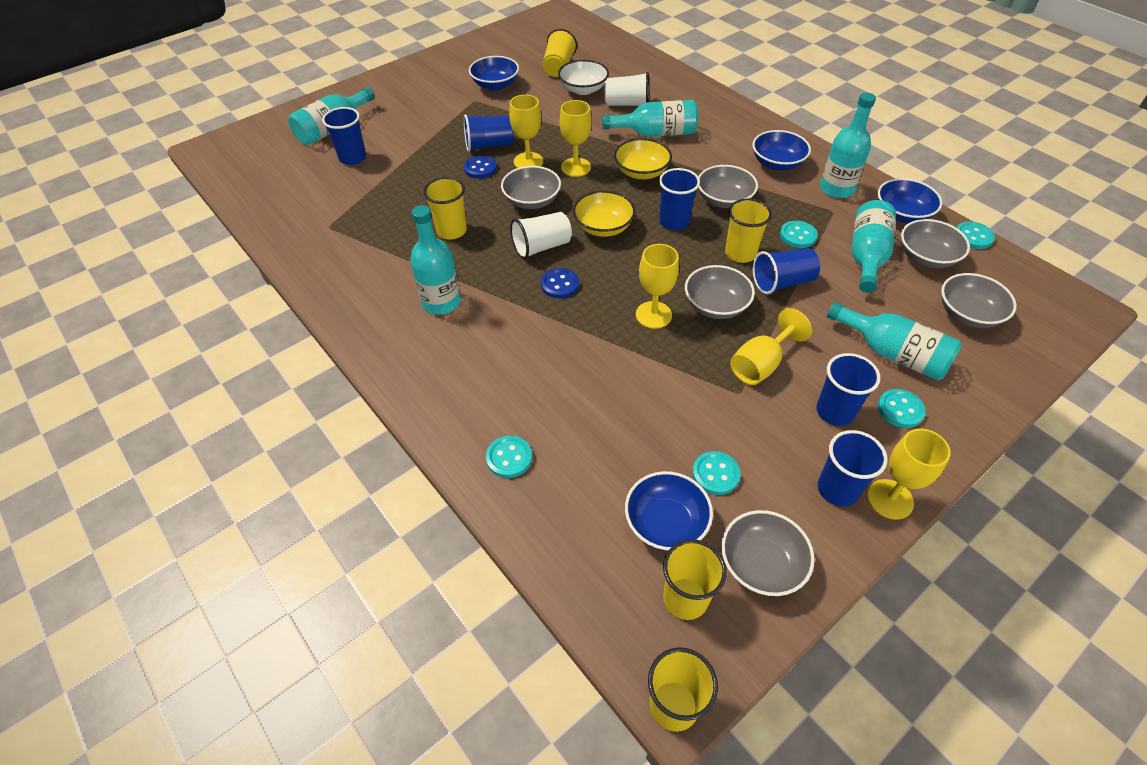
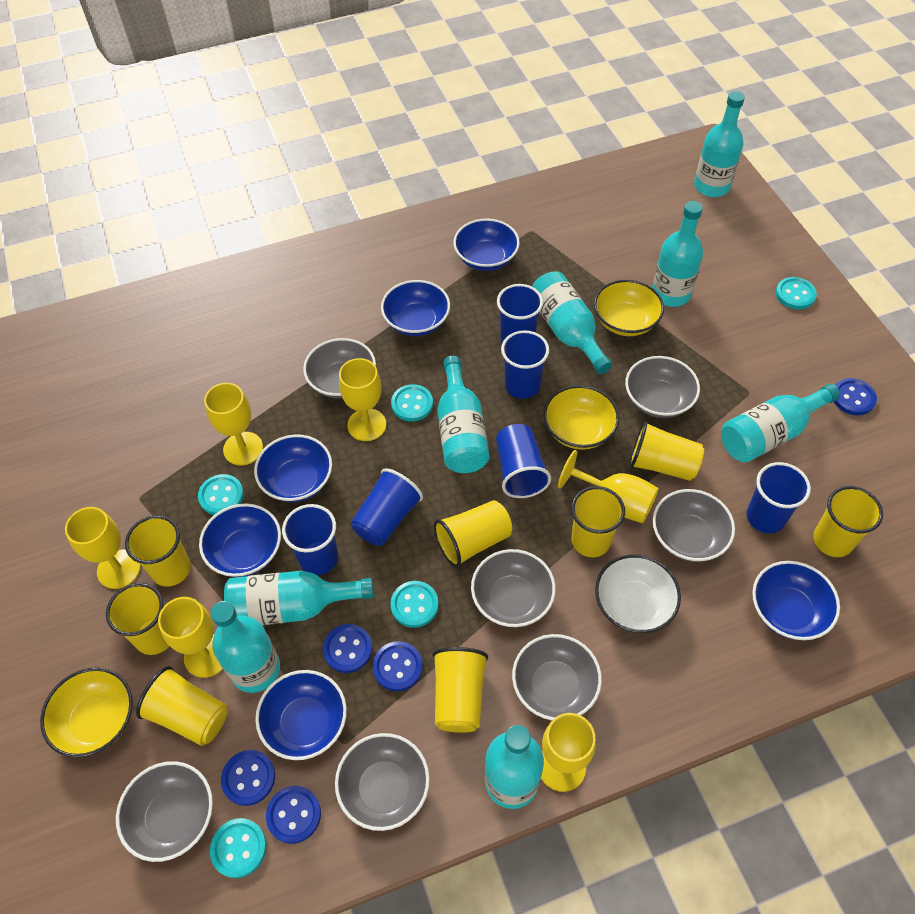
blue bowl: 4 -> 6
blue button: 2 -> 5
grey bowl: 6 -> 7
turquoise bottle: 6 -> 8
white cup: 2 -> 0
yellow bowl: 2 -> 3
yellow cup: 5 -> 8
yellow goblet: 5 -> 6

